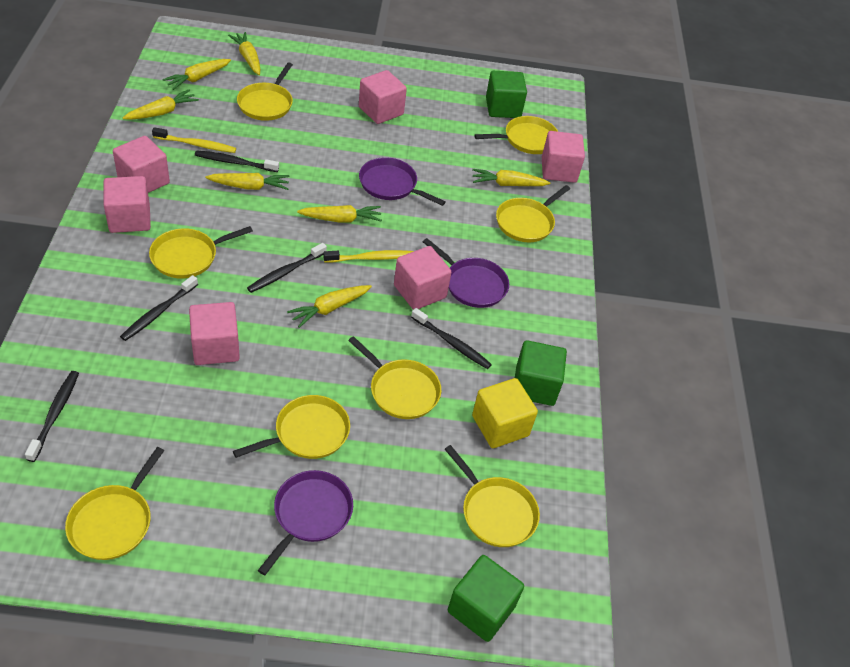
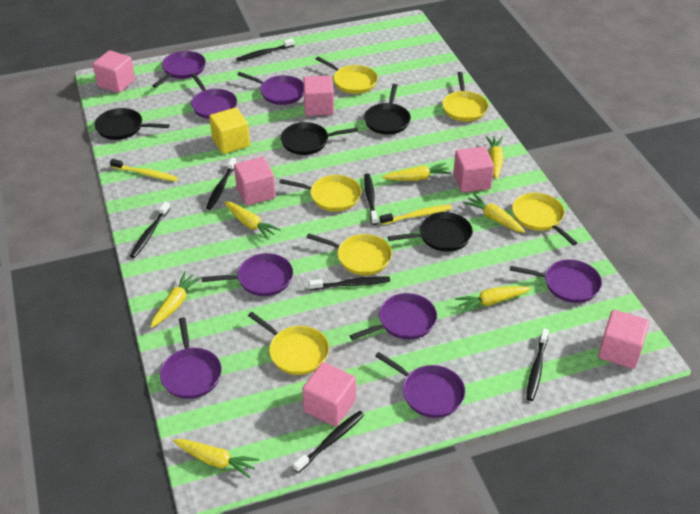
black pan: 0 -> 4
black toothbrush: 5 -> 7
green cube: 3 -> 0
purple pan: 3 -> 8
yellow pan: 8 -> 6

